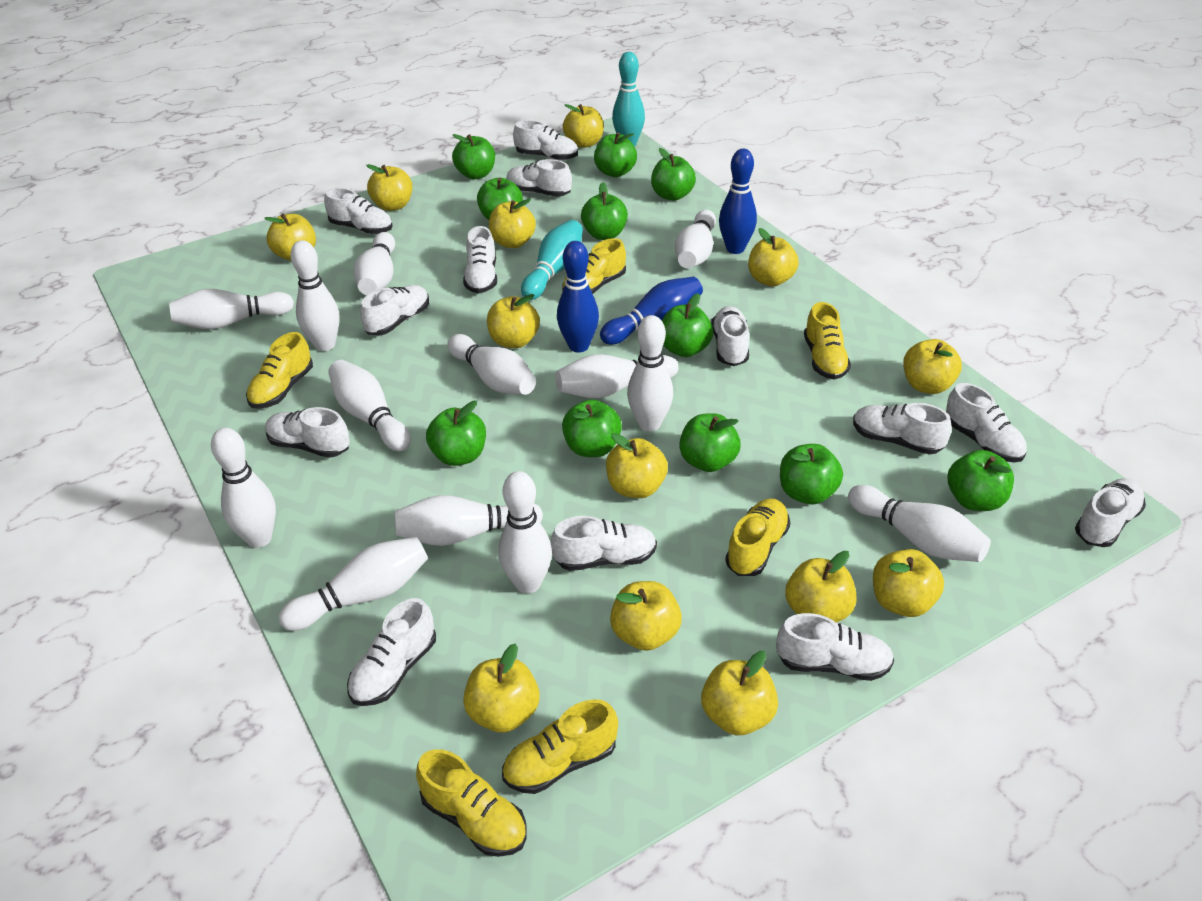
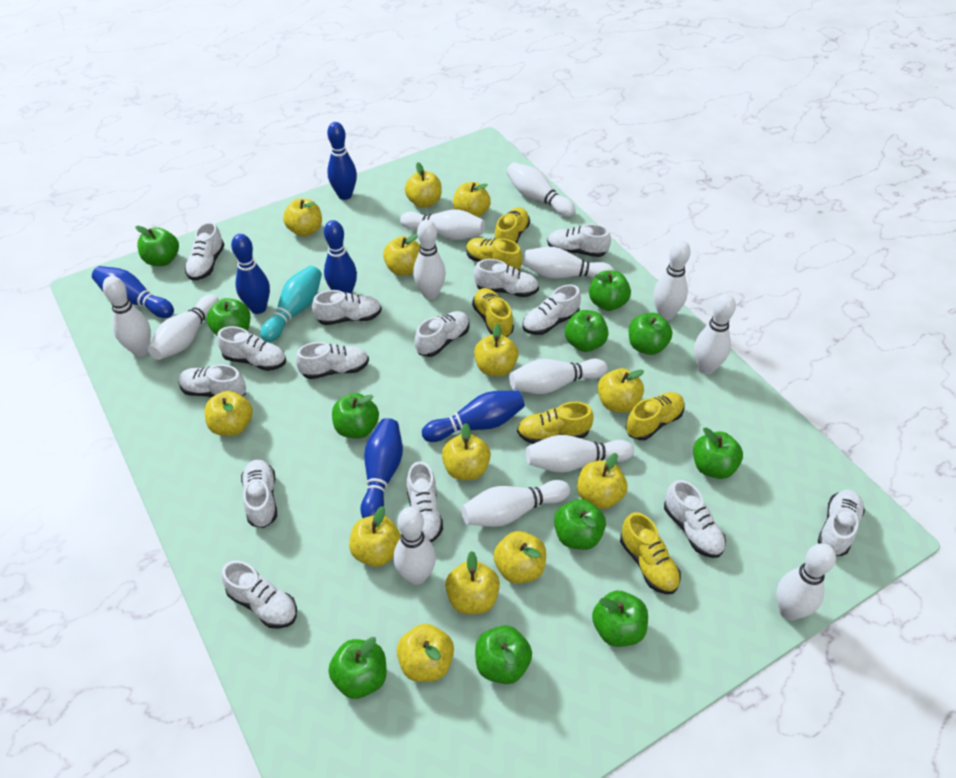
blue bowling pin: 3 -> 6
turquoise bowling pin: 2 -> 1
white shoe: 13 -> 14

